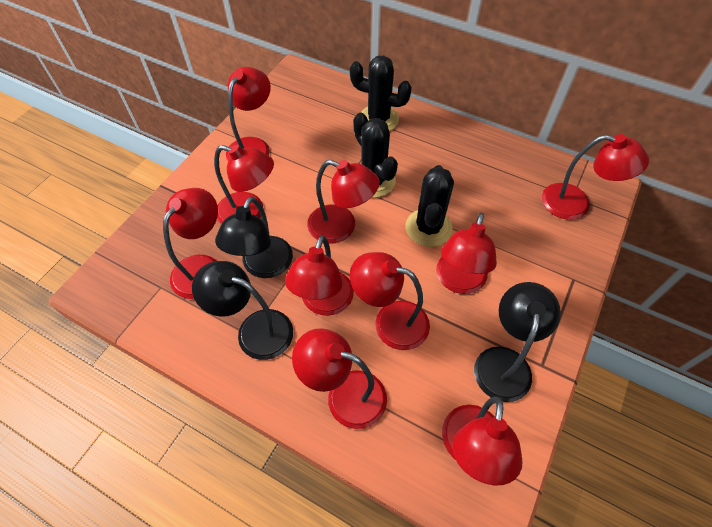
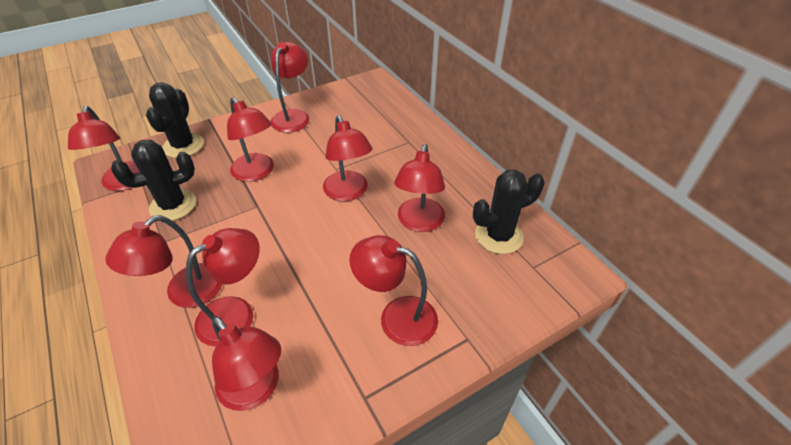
black lamp: 3 -> 0
red lamp: 10 -> 9

